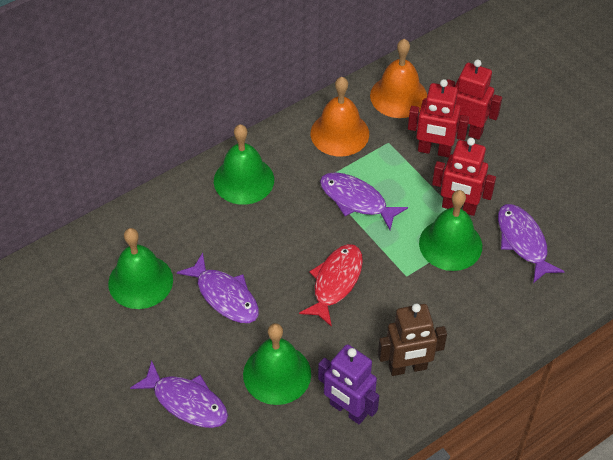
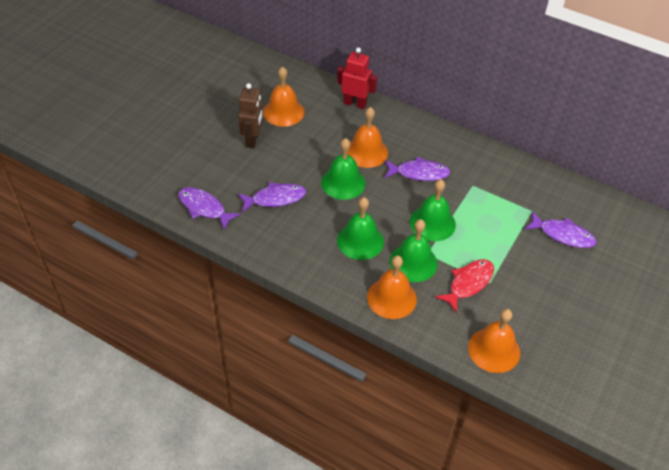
orange bell: 2 -> 4
purple robot: 1 -> 0
red robot: 3 -> 1

